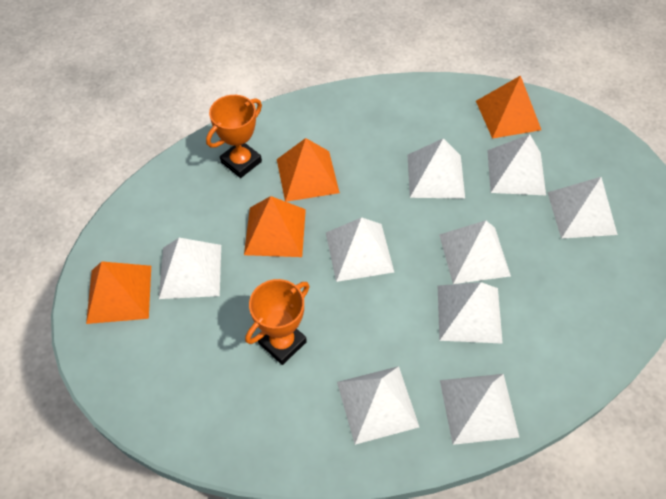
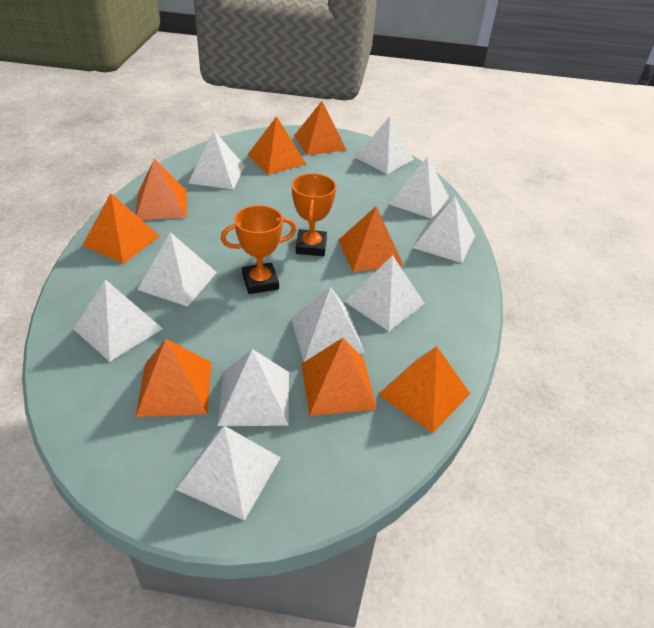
orange pyramid: 4 -> 8
white pyramid: 9 -> 10

